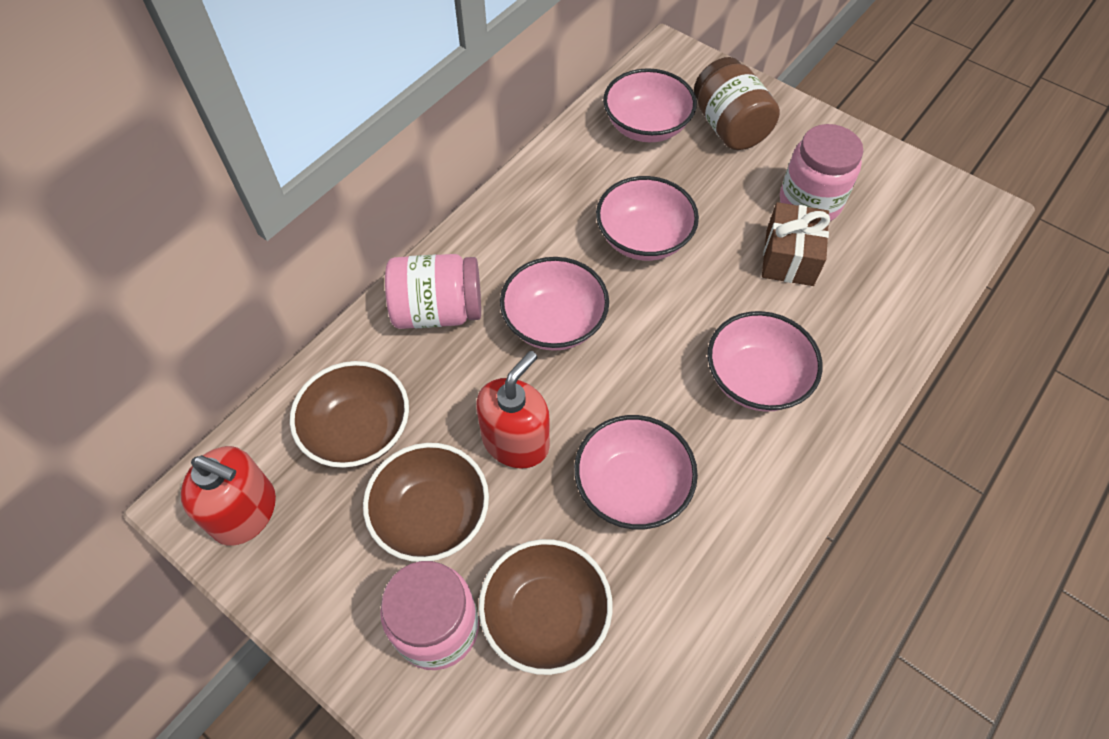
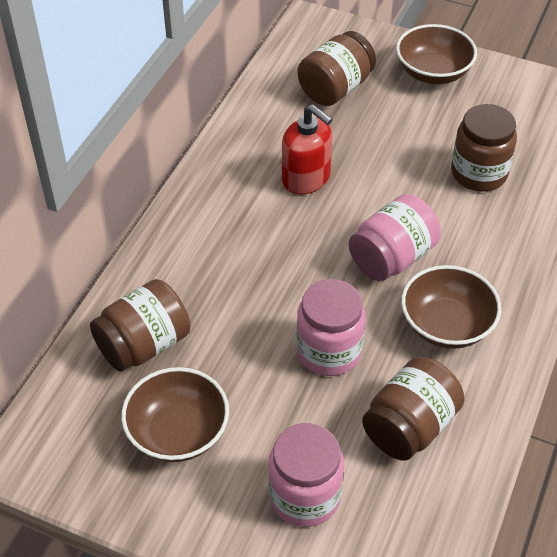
brown gift: 1 -> 0
brown jar: 1 -> 4
pink bowl: 5 -> 0
red soap dispenser: 2 -> 1

